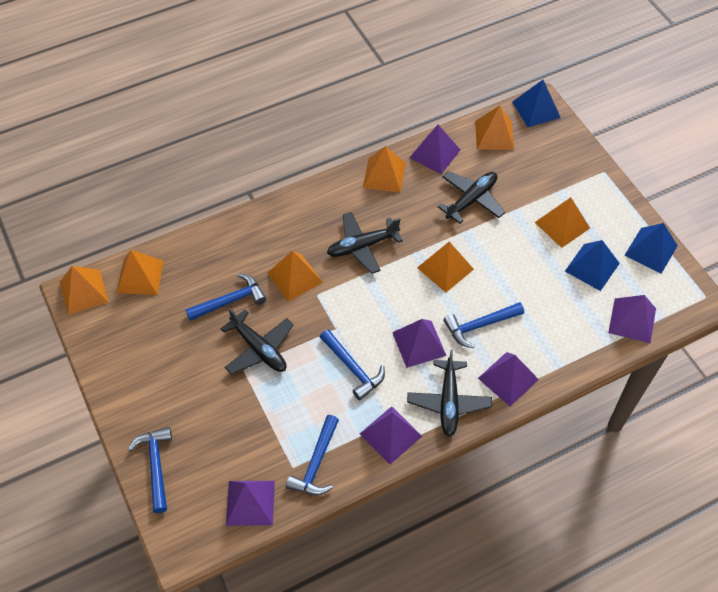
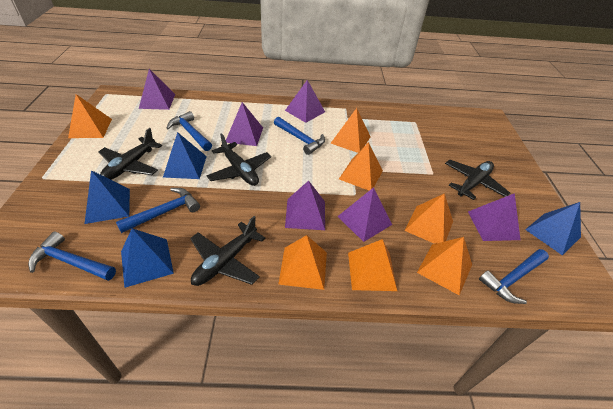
blue pyramid: 3 -> 4

